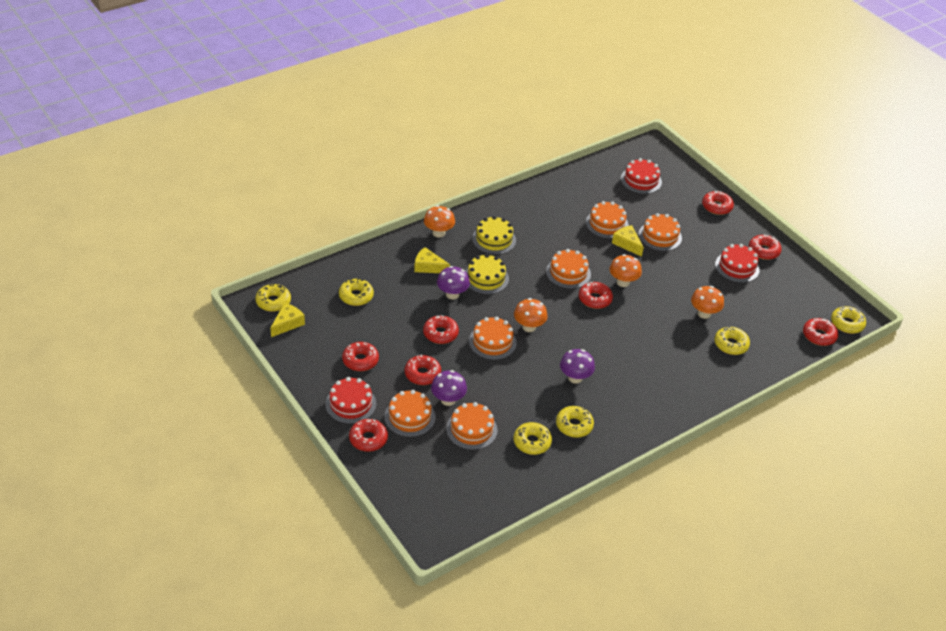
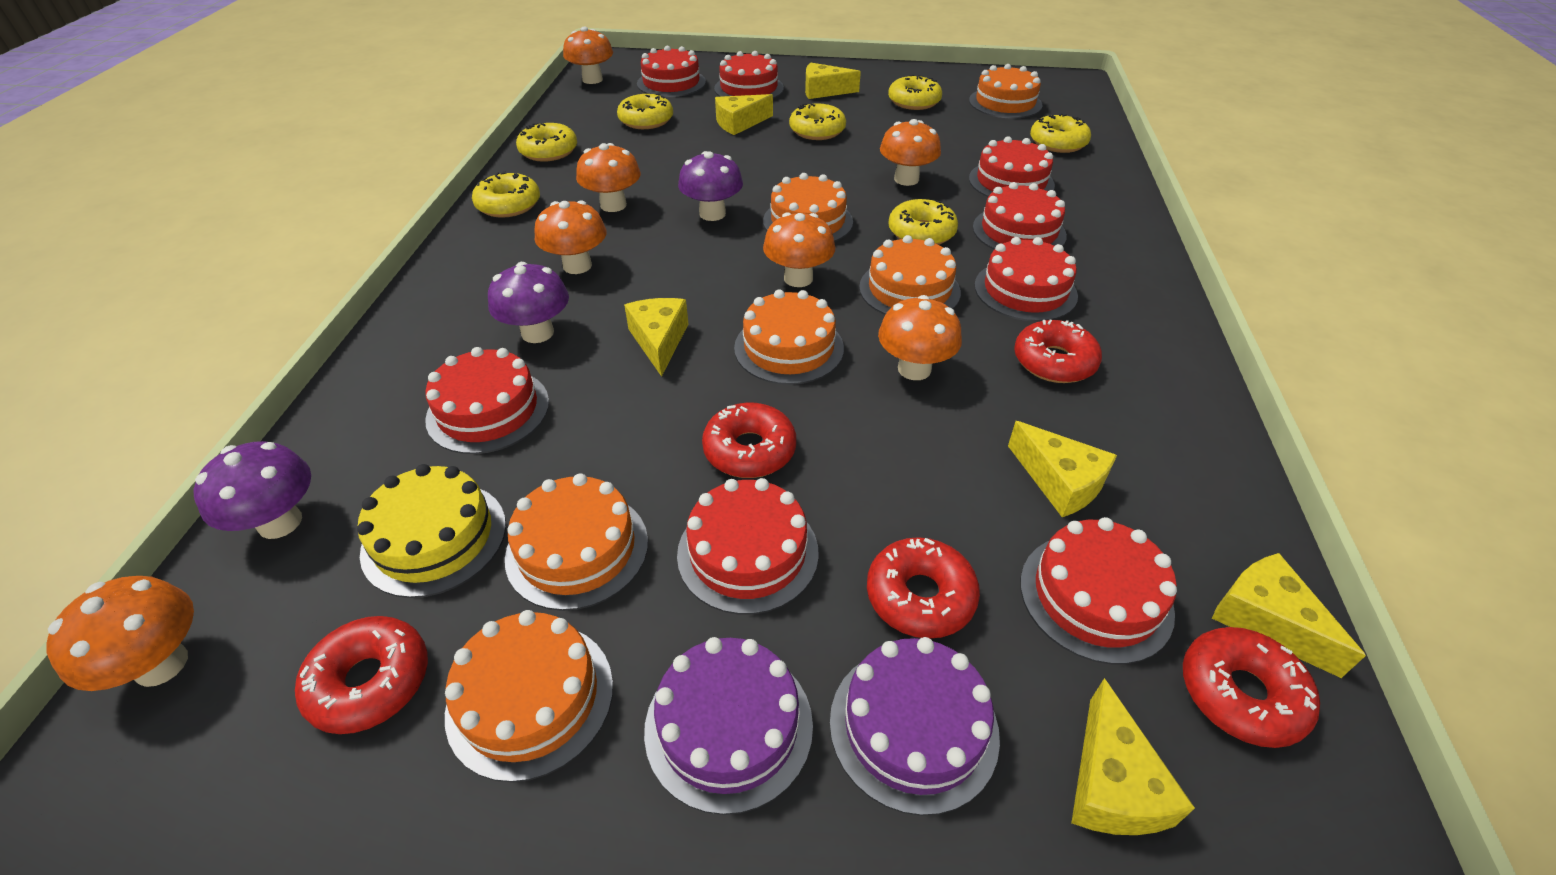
orange mushroom: 4 -> 7
purple cake: 0 -> 2
red cake: 3 -> 8
red donut: 8 -> 5
yellow cake: 2 -> 1
yellow cheese: 3 -> 6
yellow donut: 6 -> 7

